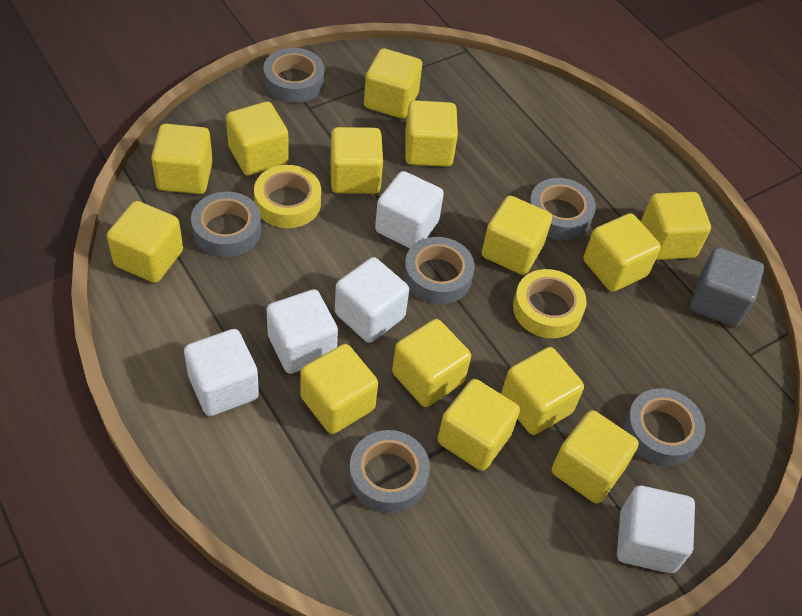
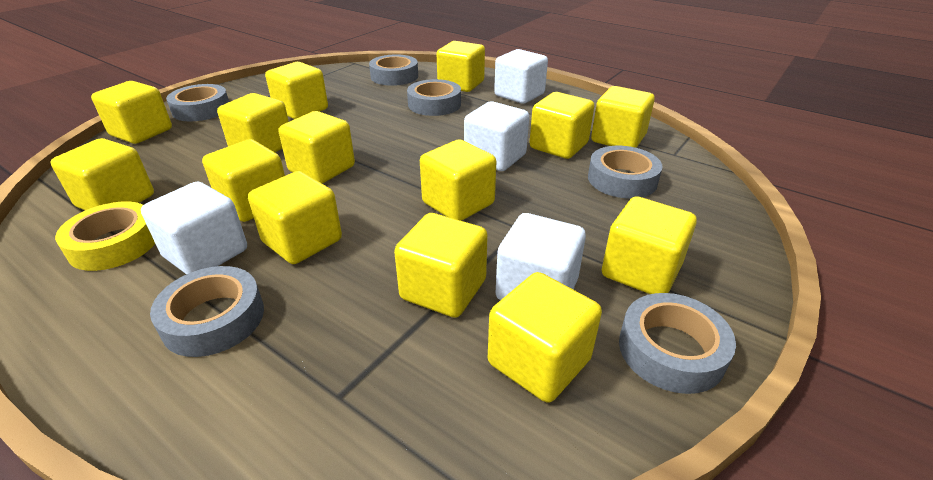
grey cube: 1 -> 0
white cube: 5 -> 4
yellow tape: 2 -> 1

